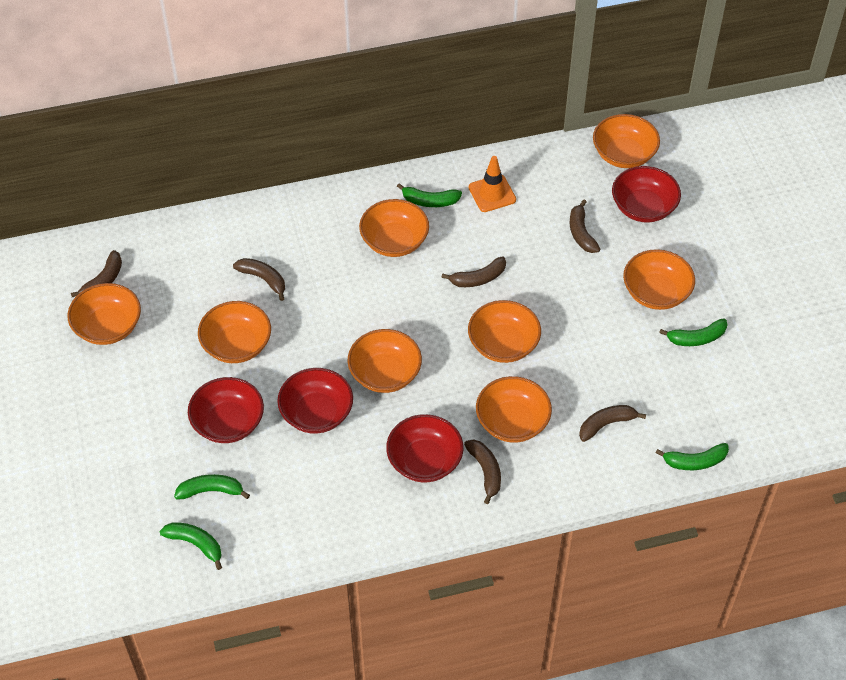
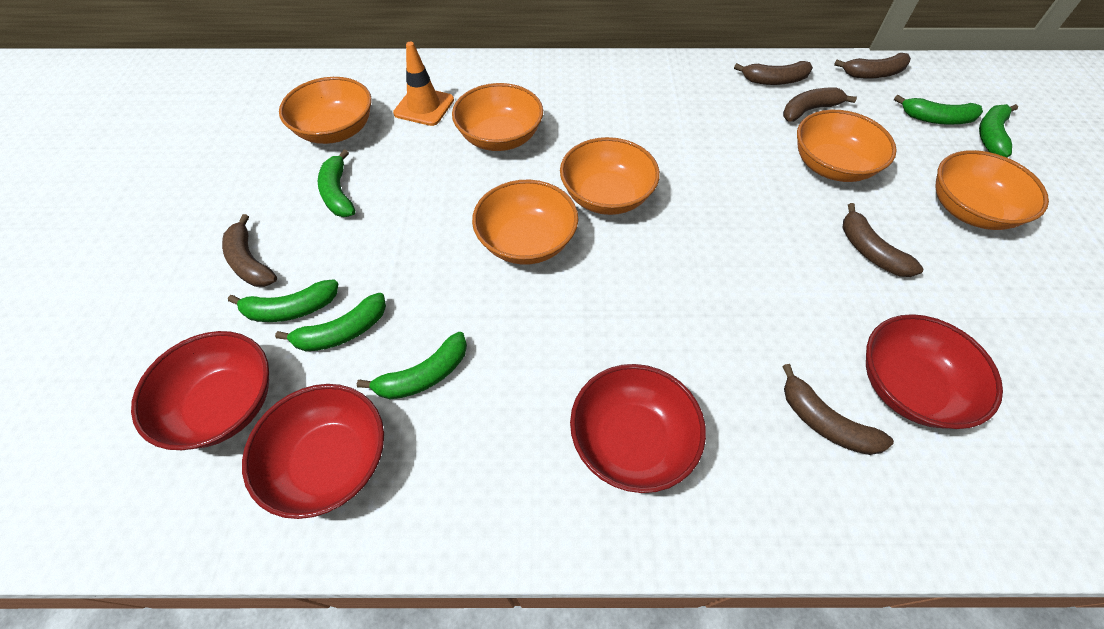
green banana: 5 -> 6
orange bowl: 8 -> 6

